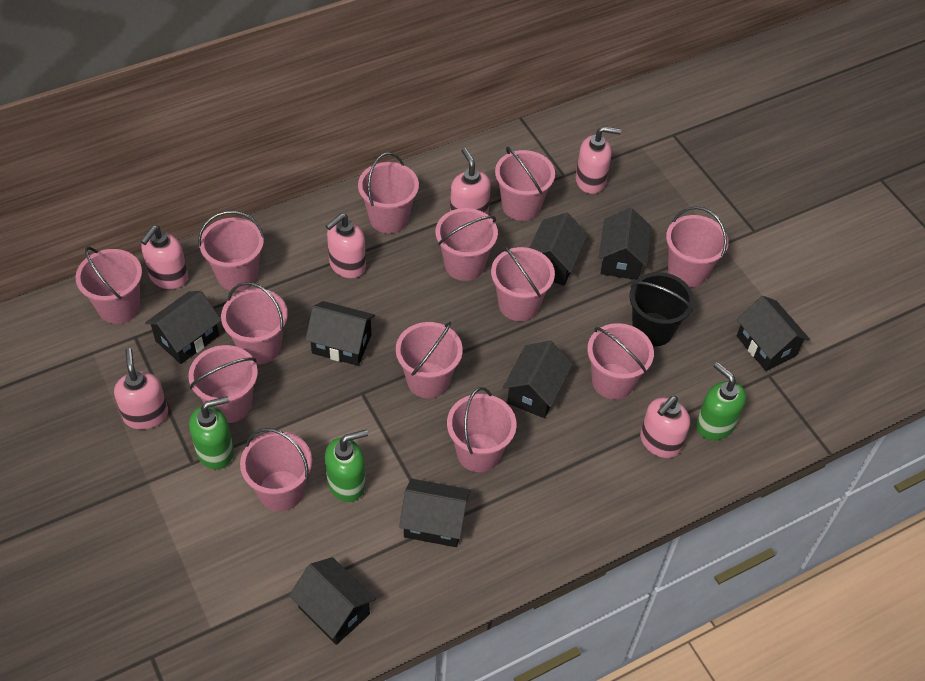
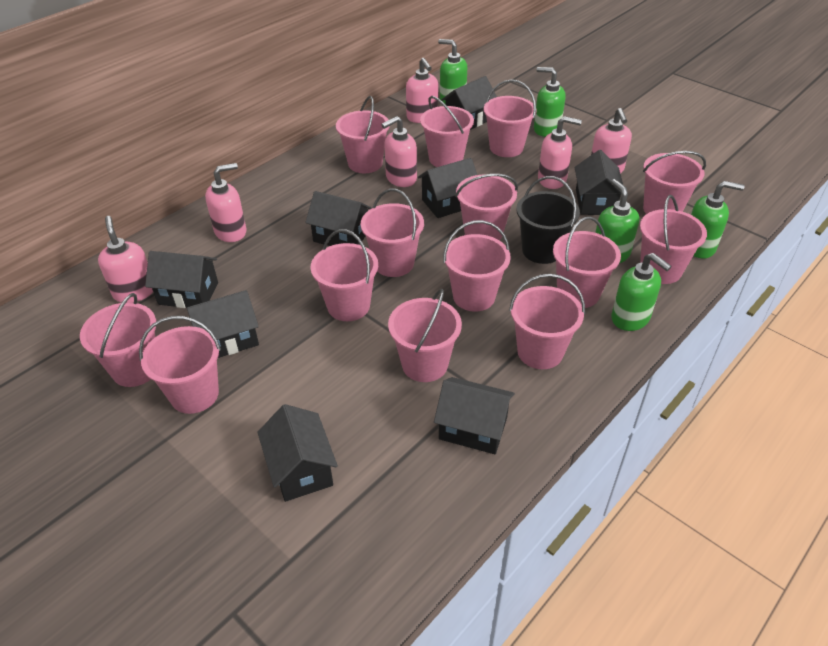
green soap dispenser: 3 -> 5
pink bucket: 13 -> 14

